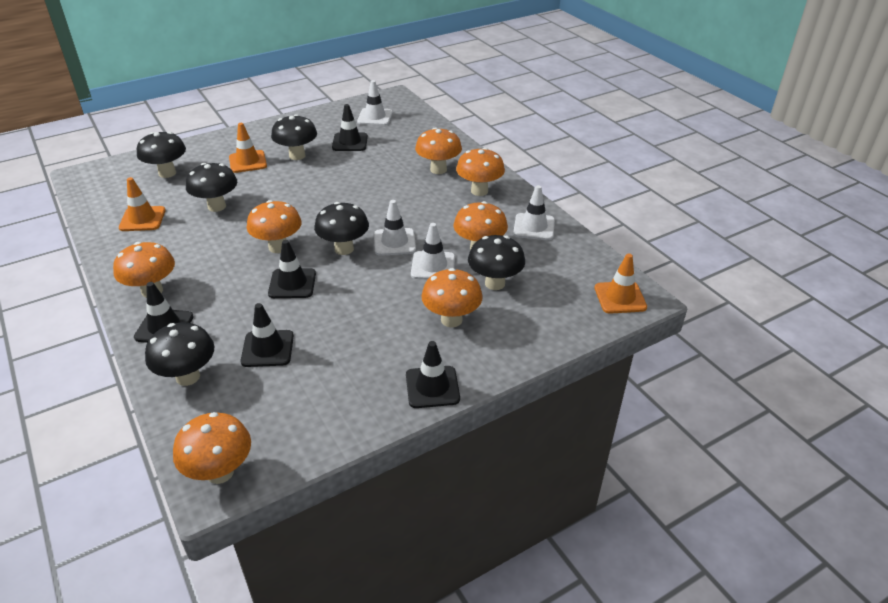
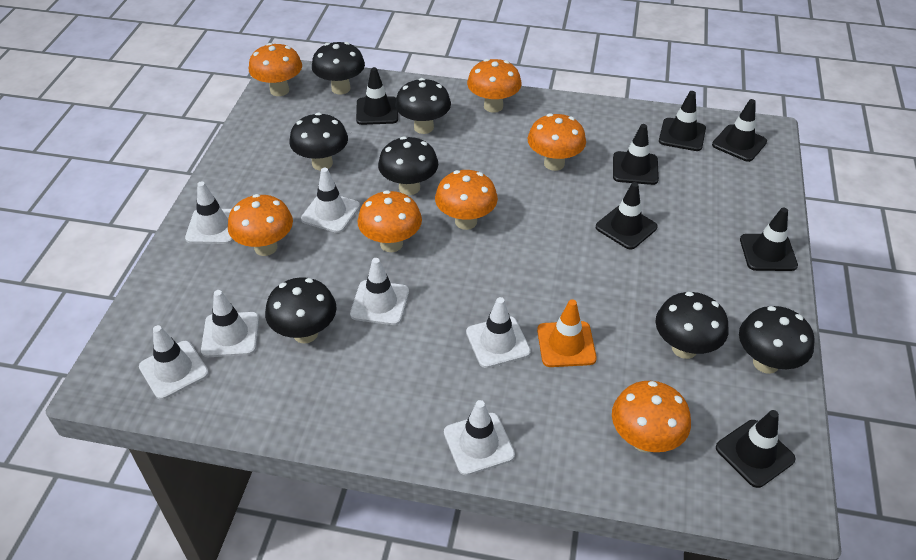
black mushroom: 6 -> 7
black traffic cone: 5 -> 7
orange traffic cone: 3 -> 1
white traffic cone: 4 -> 7

